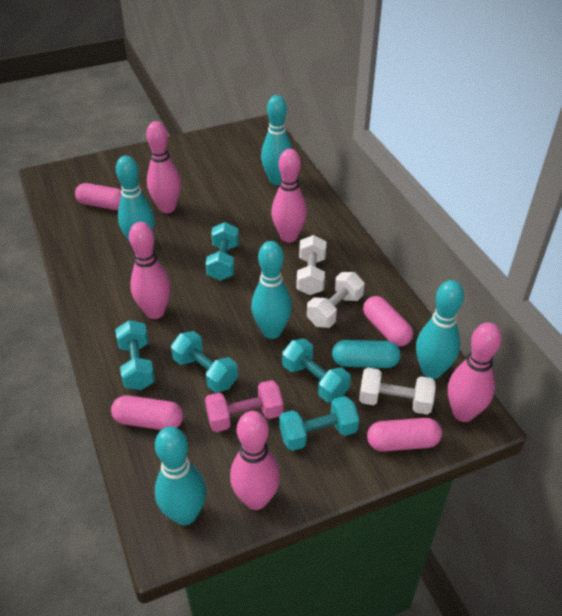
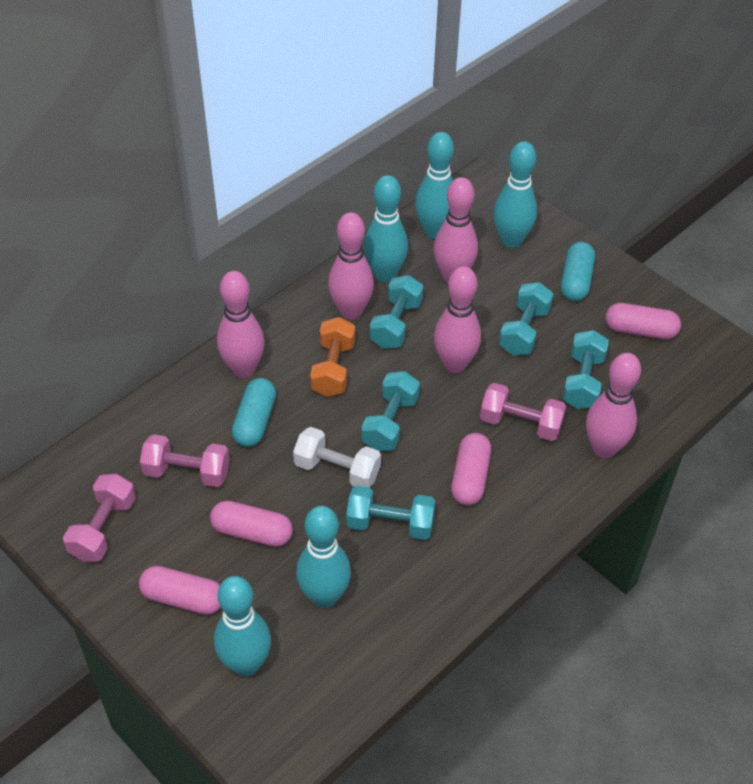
orange dumbbell: 0 -> 1
pink dumbbell: 1 -> 3
turquoise capsule: 1 -> 2
white dumbbell: 3 -> 1

